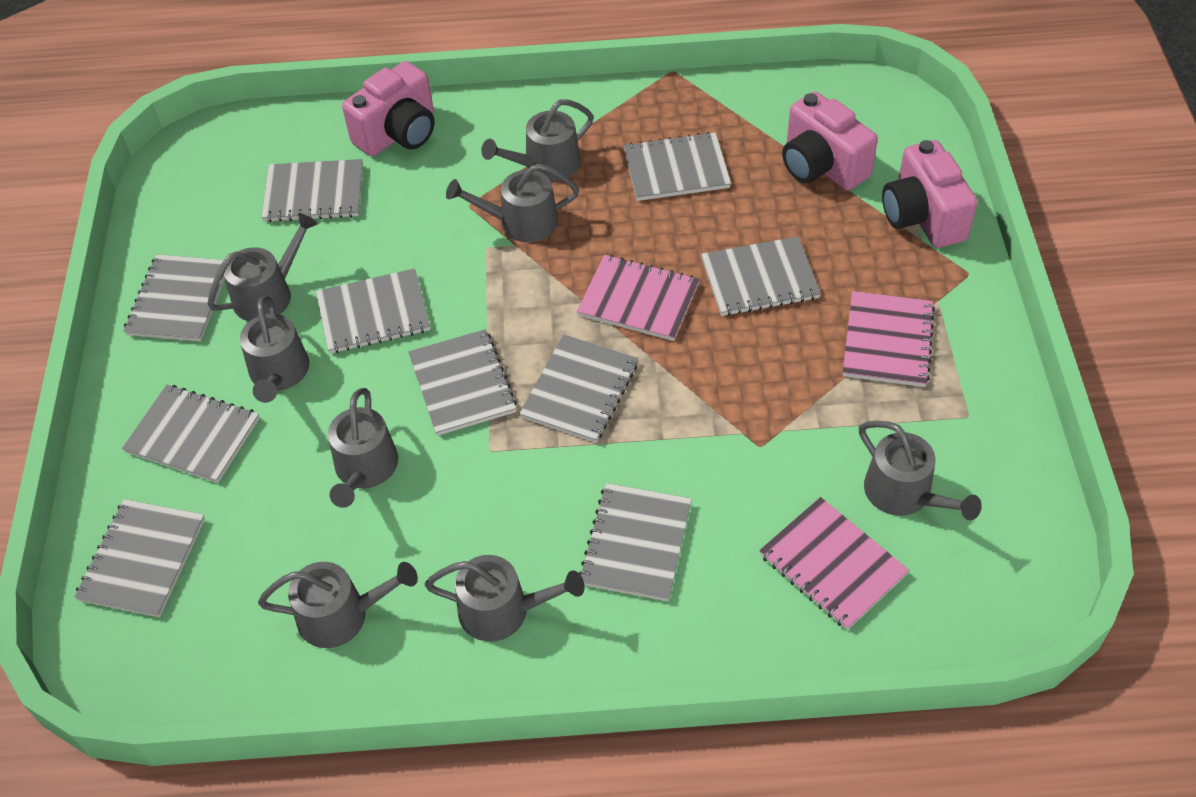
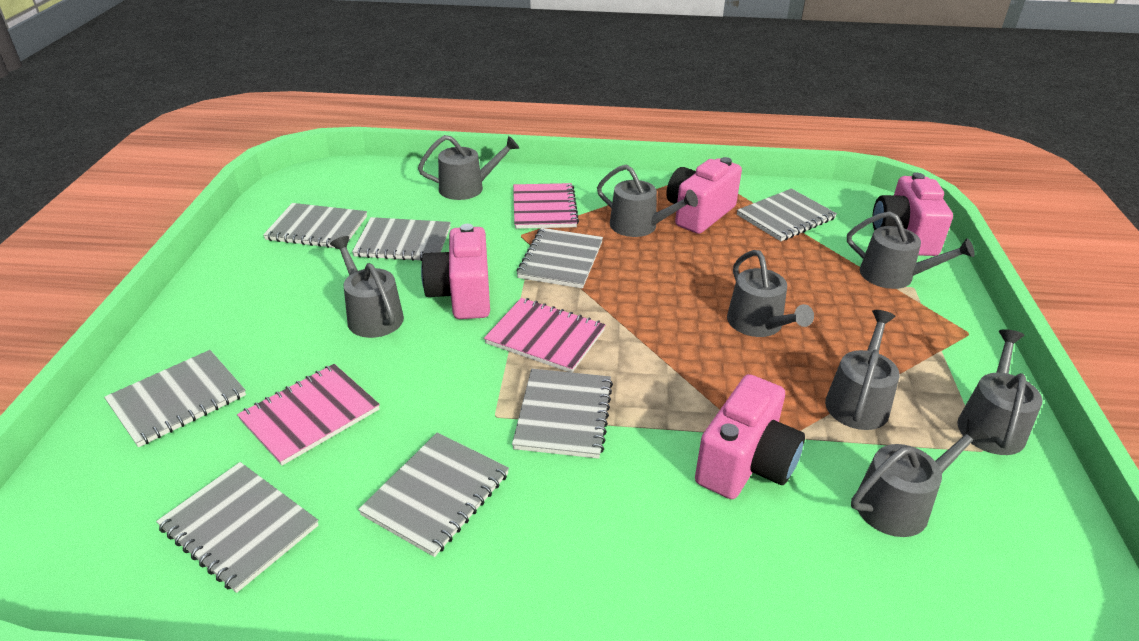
grey notebook: 10 -> 8
pink camera: 3 -> 4

